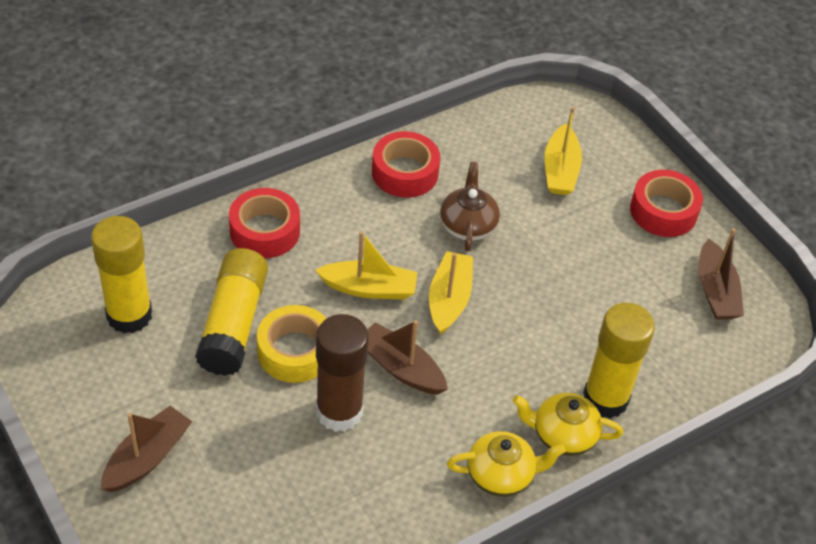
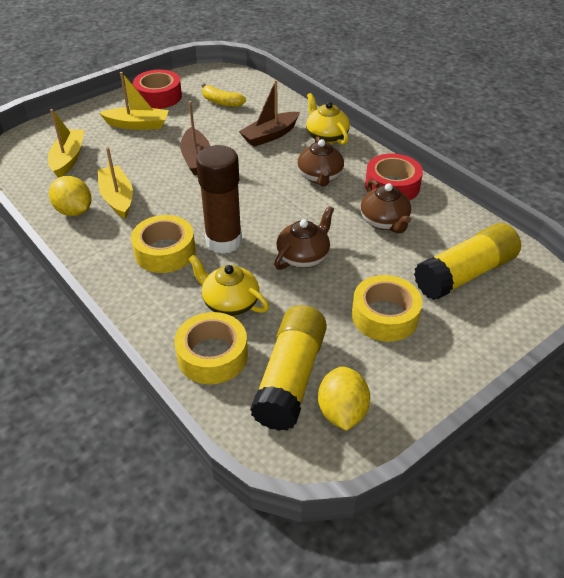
brown boat: 3 -> 2
brown teapot: 1 -> 3
red tape: 3 -> 2
yellow banana: 0 -> 1
yellow glue stick: 3 -> 2
yellow lemon: 0 -> 2
yellow tape: 1 -> 3

